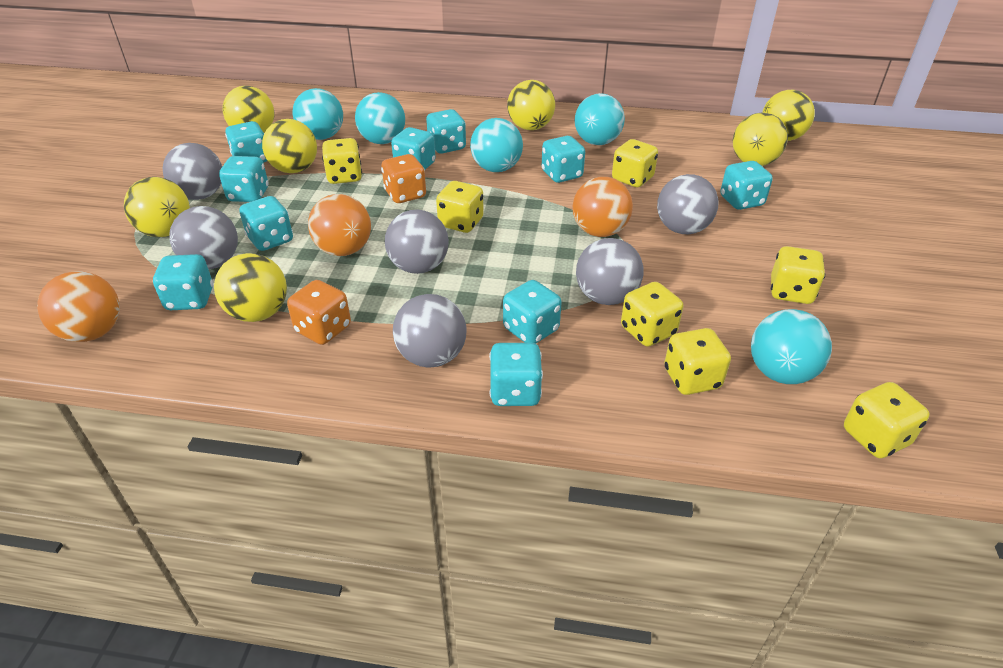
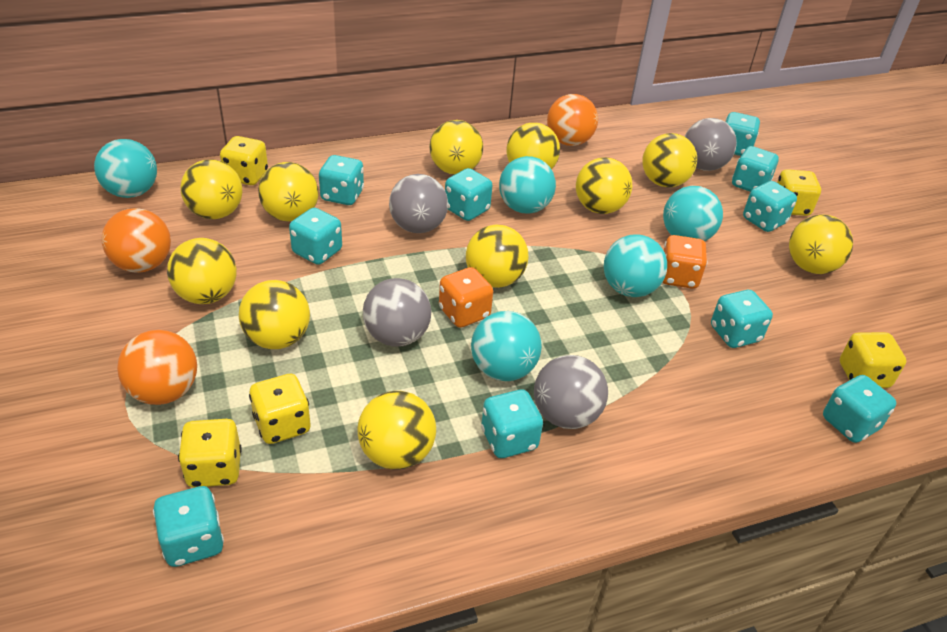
grey ball: 6 -> 4
yellow ball: 7 -> 11
yellow dice: 7 -> 5

